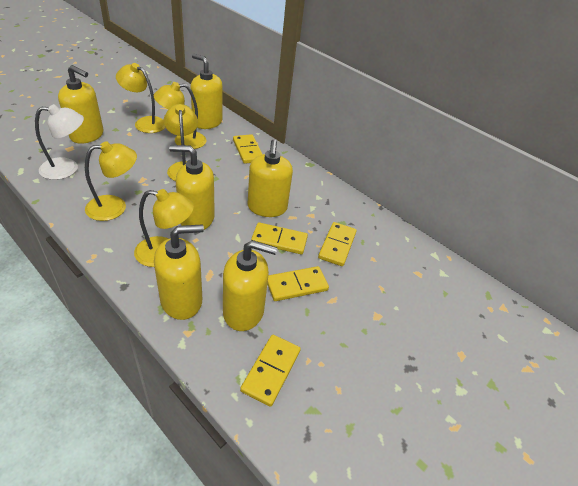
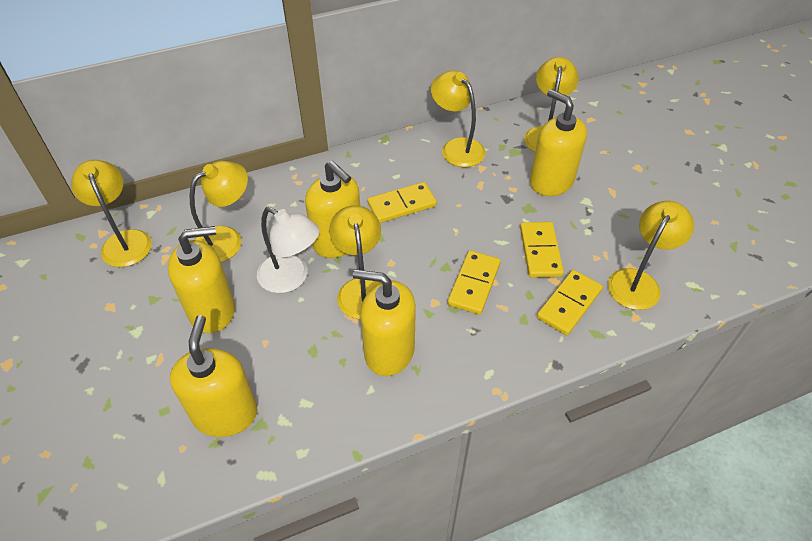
yellow domino: 5 -> 4
yellow lamp: 5 -> 6
yellow soap dispenser: 6 -> 5

